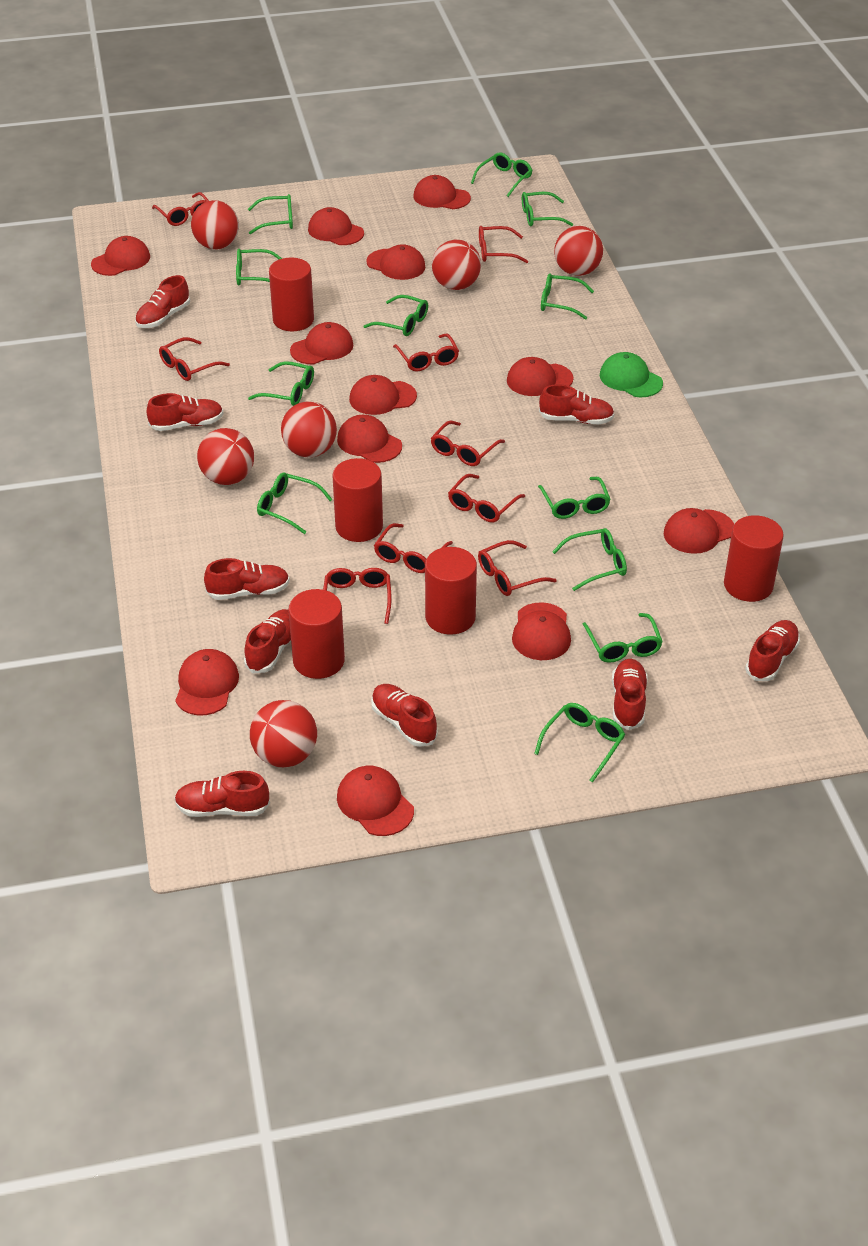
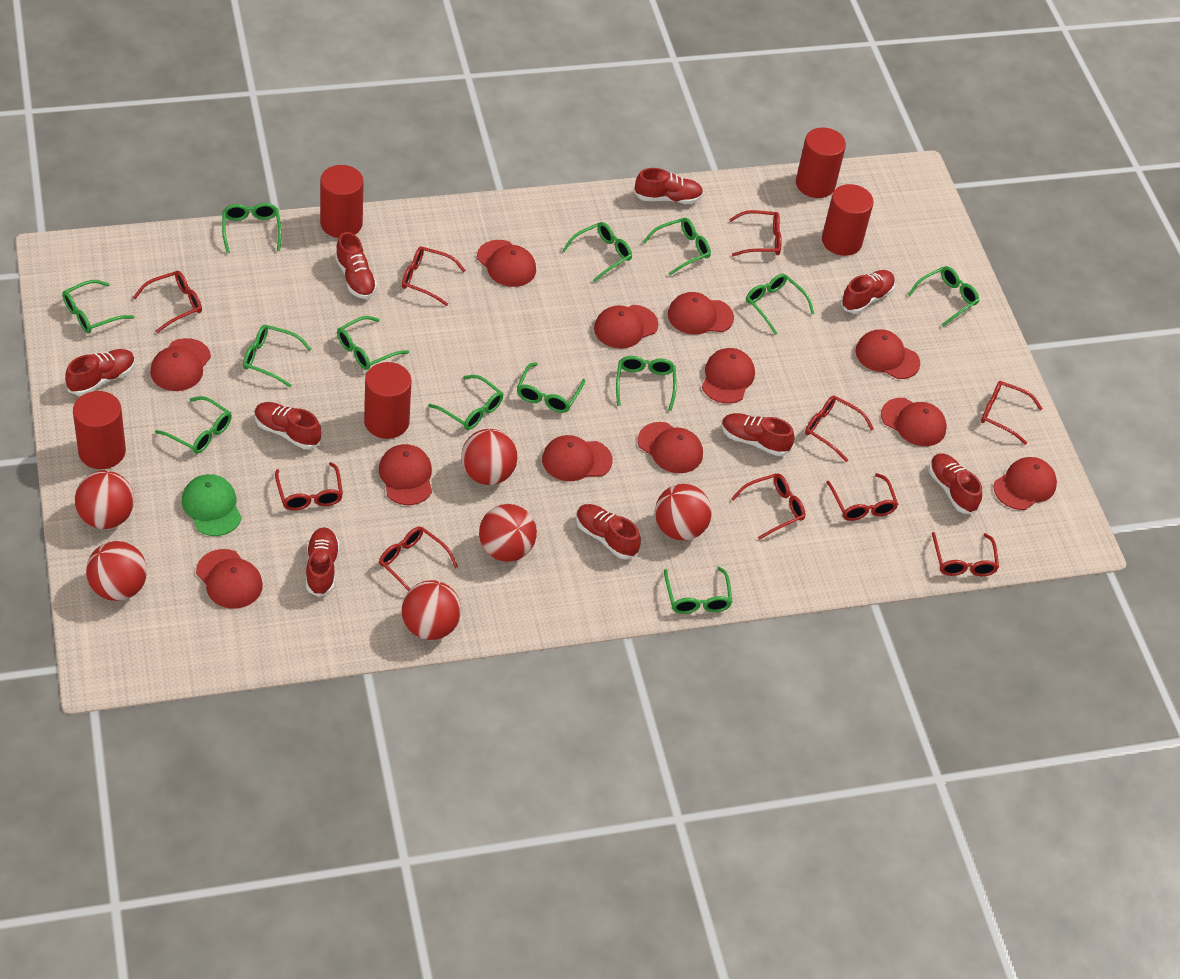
green glasses: 12 -> 13
red glasses: 9 -> 10

